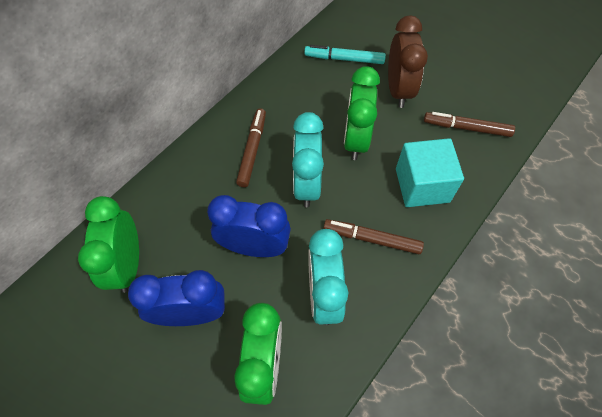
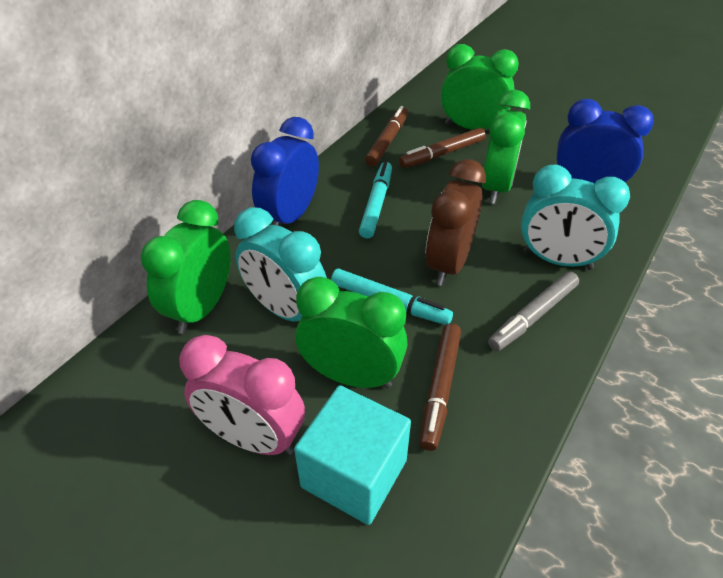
green clock: 3 -> 4
grey marker: 0 -> 1
pink clock: 0 -> 1
turquoise marker: 1 -> 2

